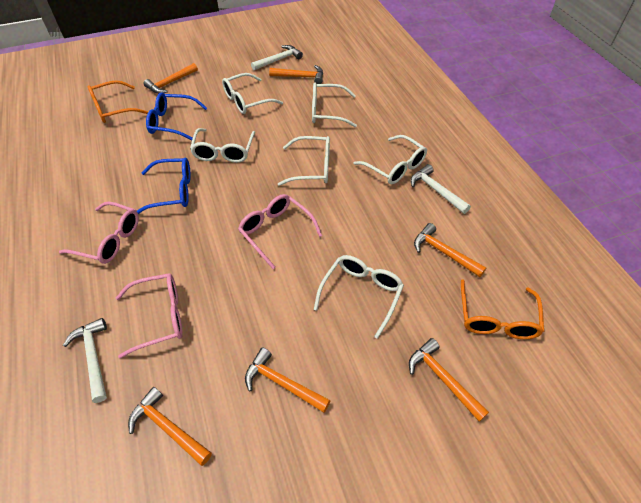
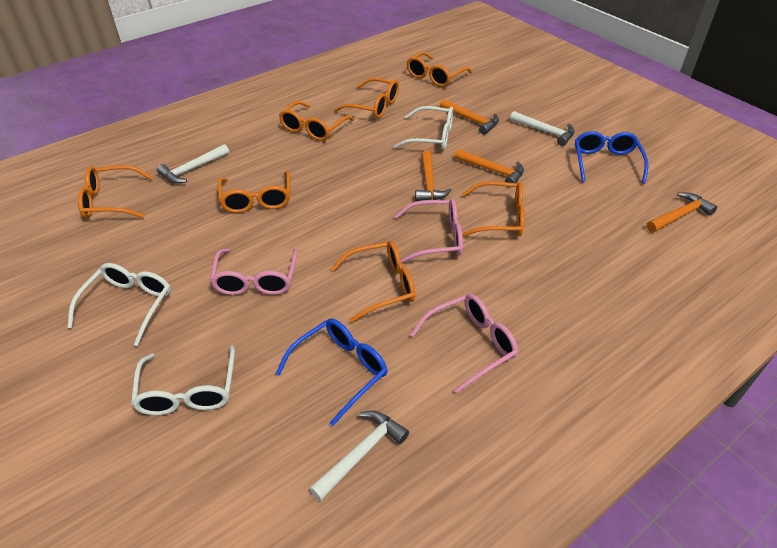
orange glasses: 2 -> 7
orange hammer: 6 -> 4
white glasses: 6 -> 3

